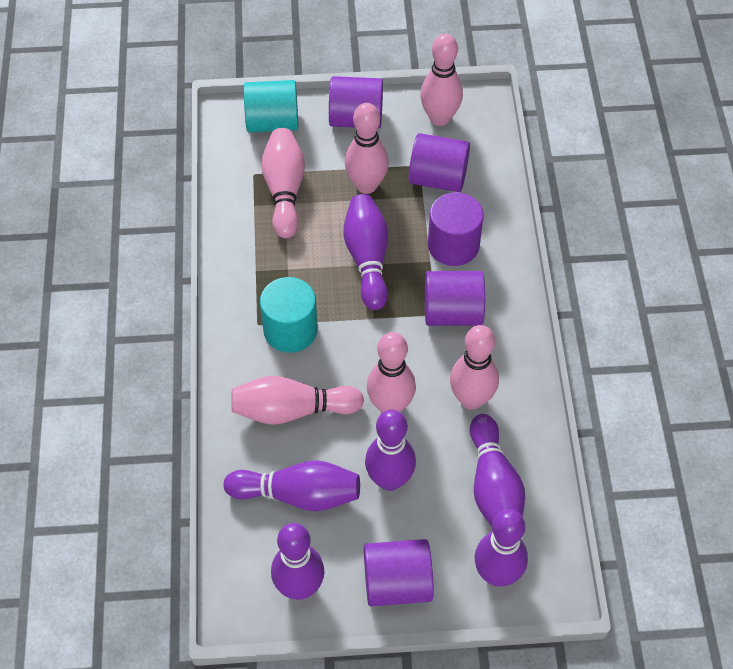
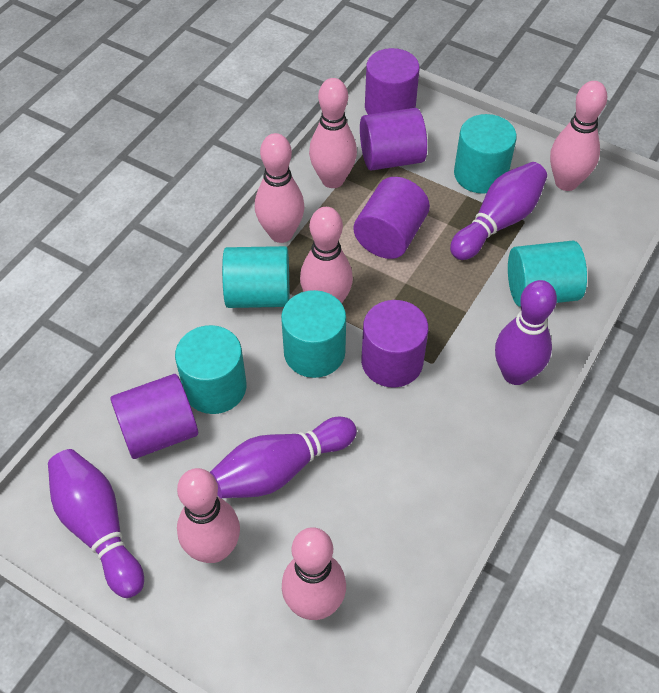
purple bowling pin: 6 -> 4
turquoise cylinder: 2 -> 5

